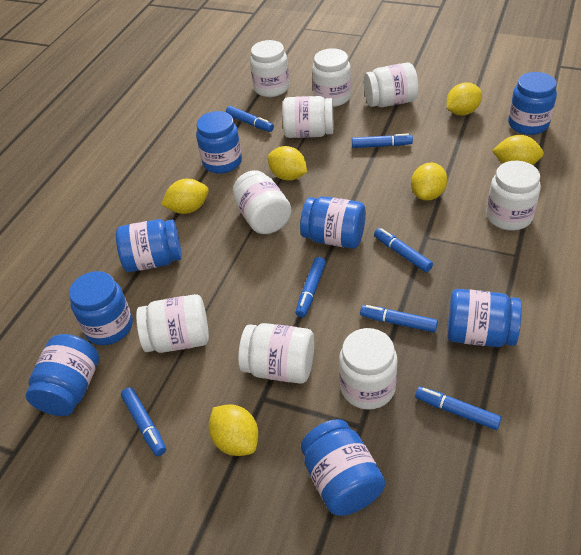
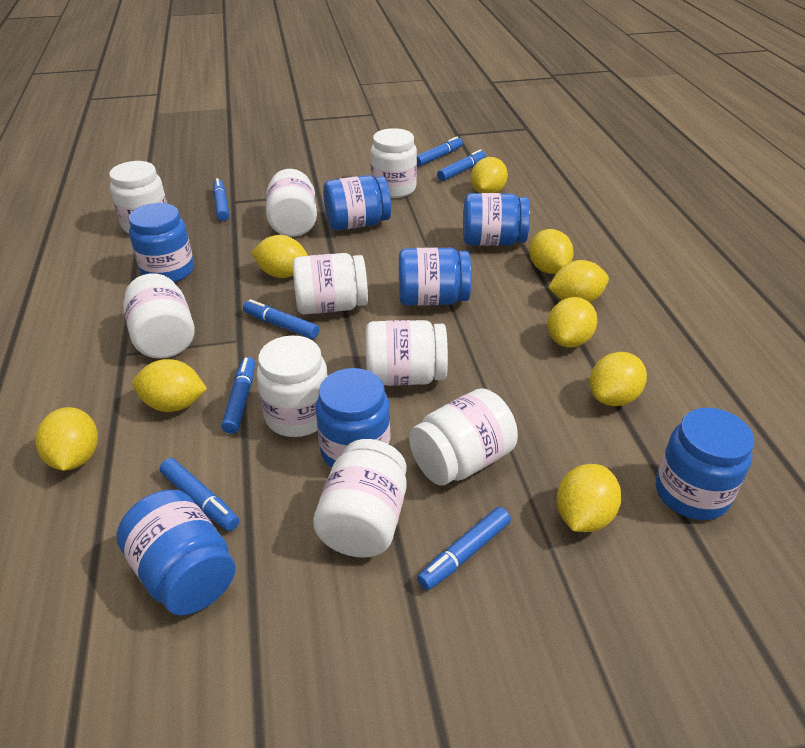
blue jar: 8 -> 7
yellow lemon: 6 -> 9

